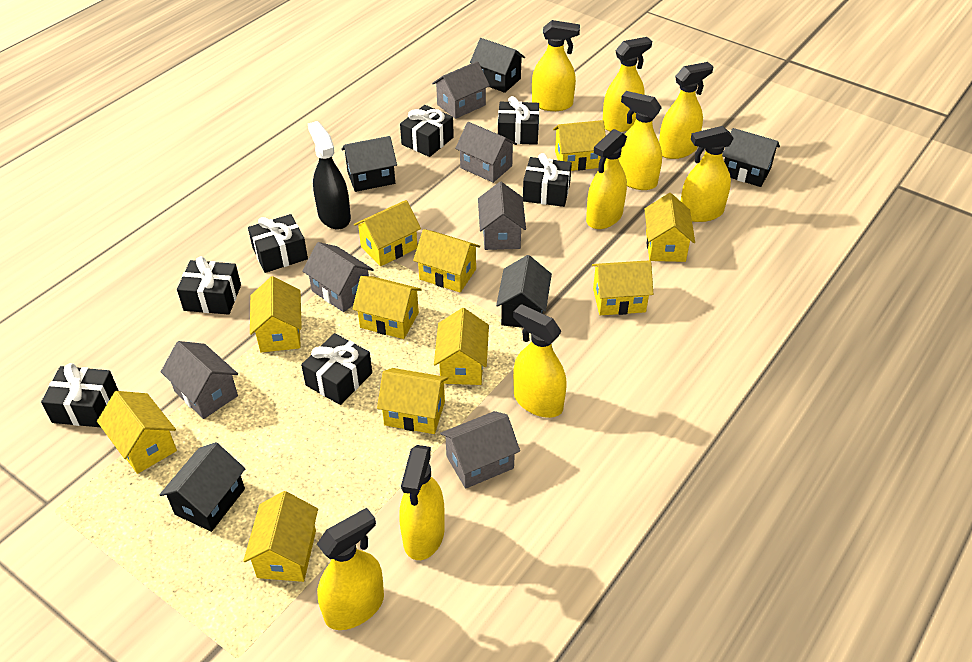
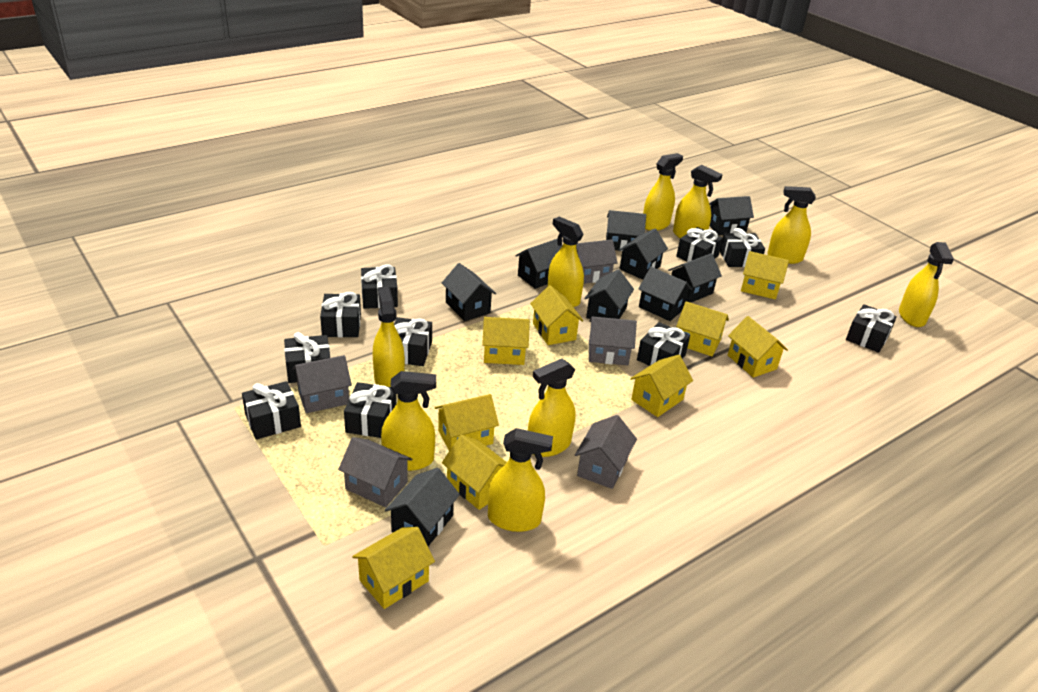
black gift: 7 -> 10
black house: 5 -> 9
black spray bottle: 1 -> 0
grey house: 6 -> 5
yellow house: 11 -> 9

